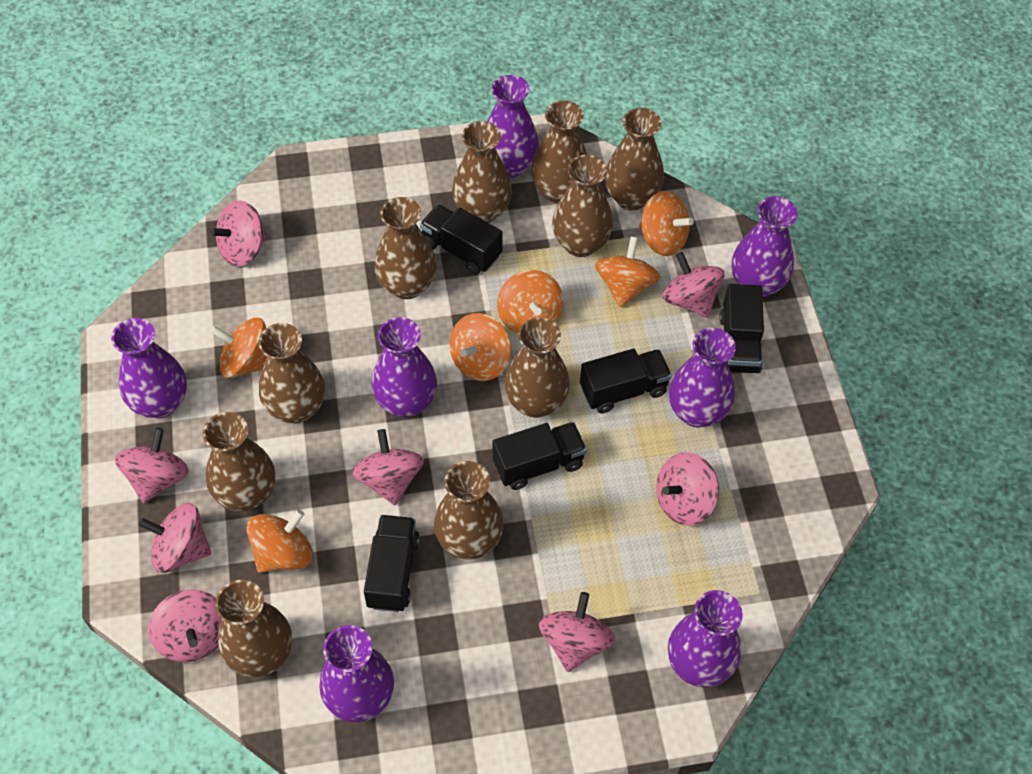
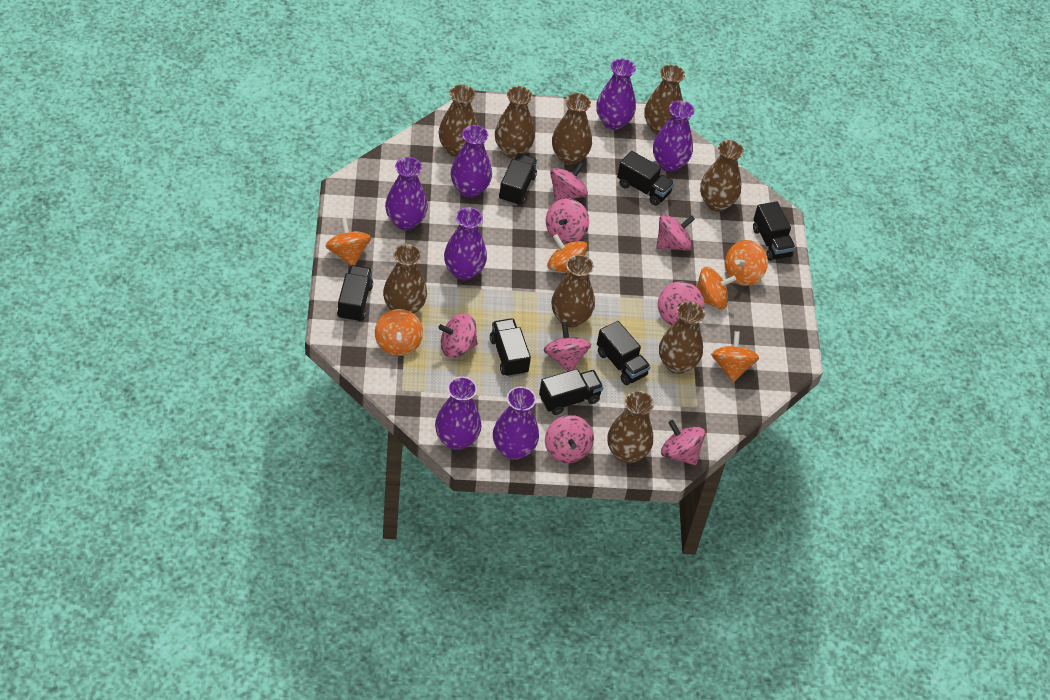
black truck: 5 -> 7
brown vase: 10 -> 9

